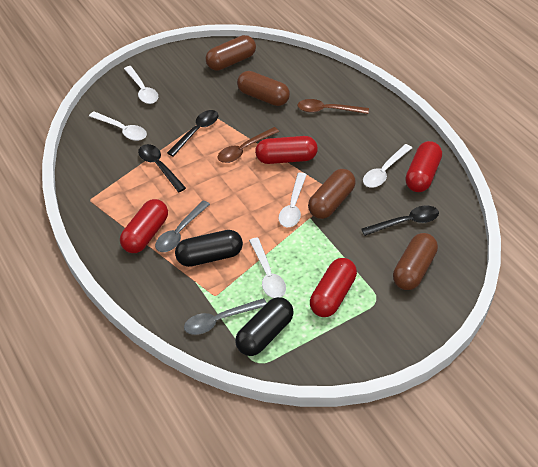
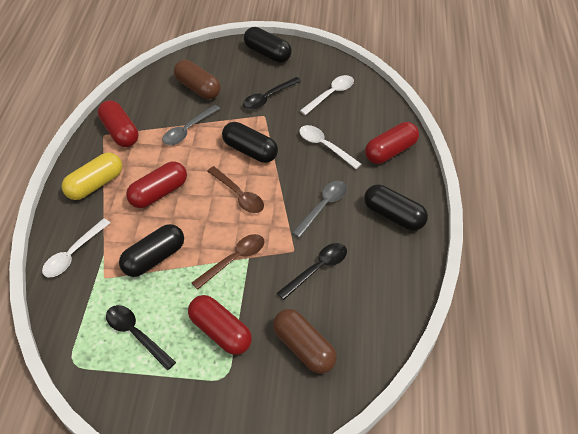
black capsule: 2 -> 4
brown capsule: 4 -> 2
white spoon: 5 -> 3
yellow capsule: 0 -> 1

